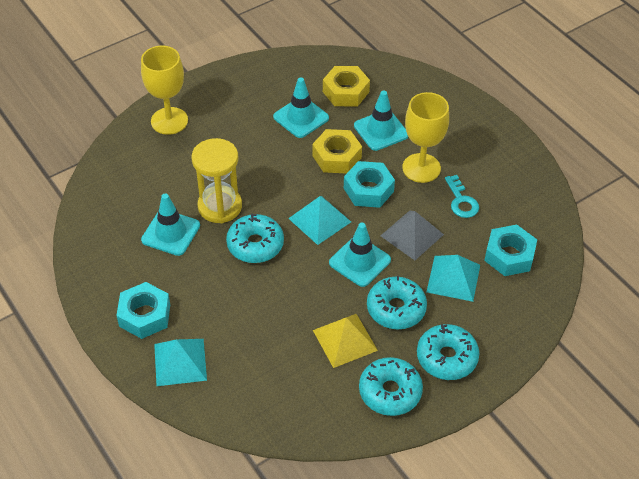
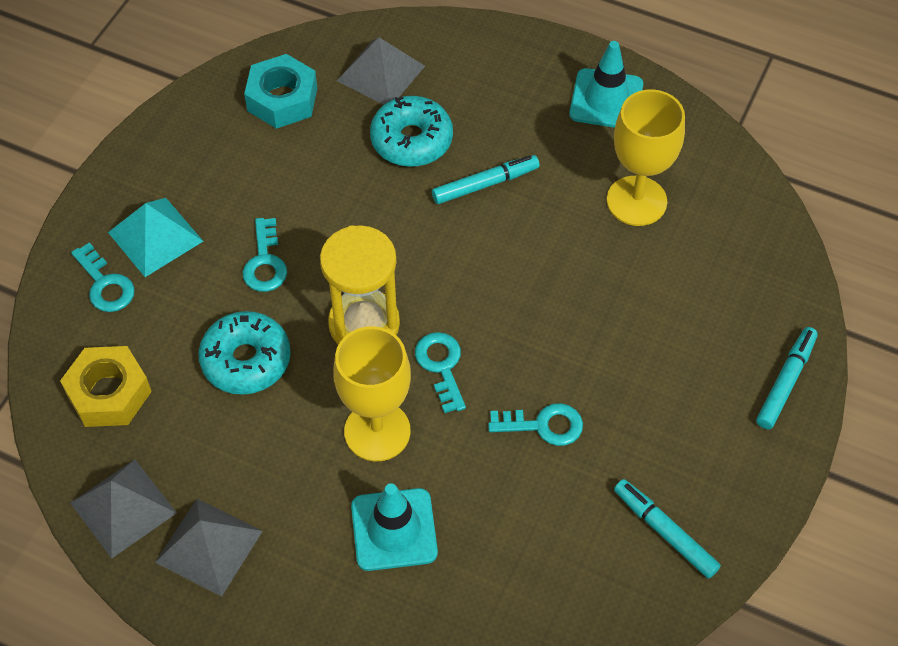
grey pyramid: 1 -> 3
turquoise donut: 4 -> 2
turquoise key: 1 -> 4
turquoise marker: 0 -> 3
turquoise nut: 3 -> 1
turquoise pyramid: 3 -> 1
turquoise traffic cone: 4 -> 2
yellow nut: 2 -> 1
yellow pyramid: 1 -> 0

